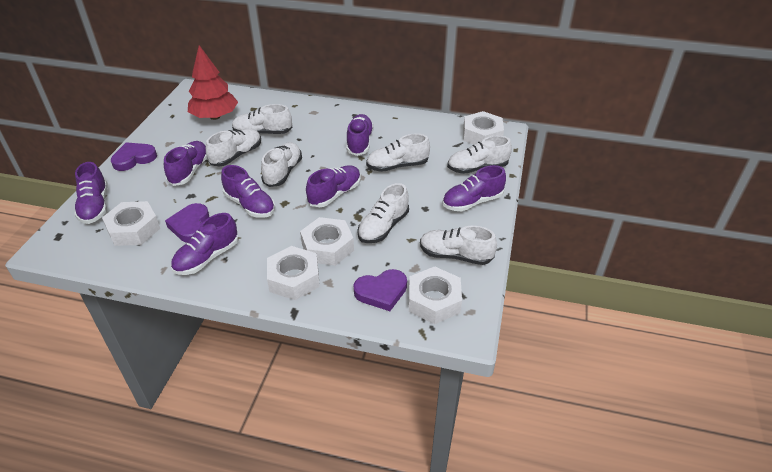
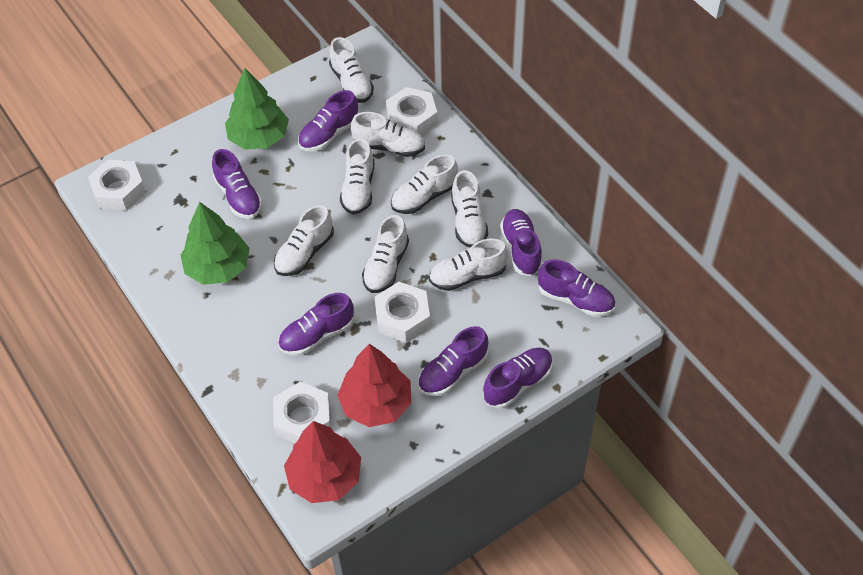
green tree: 0 -> 2
purple heart: 3 -> 0
red tree: 1 -> 2
white nut: 5 -> 4
white shoe: 7 -> 8

